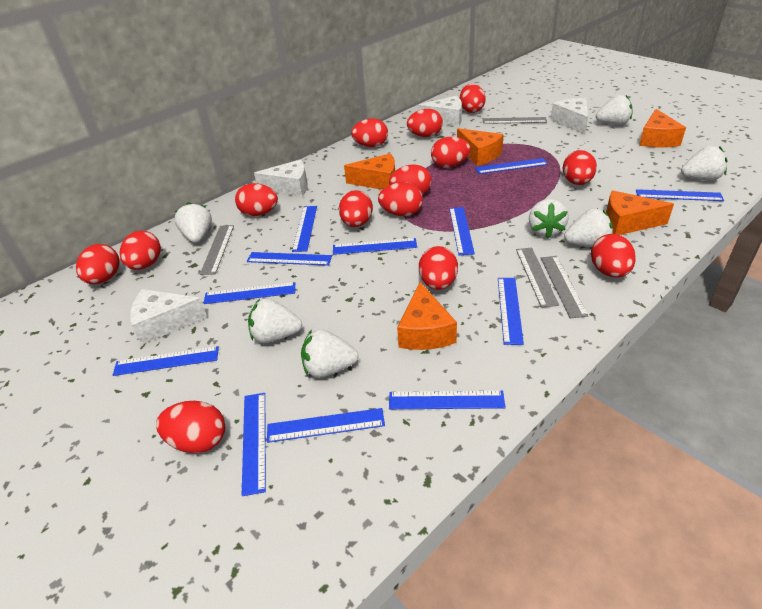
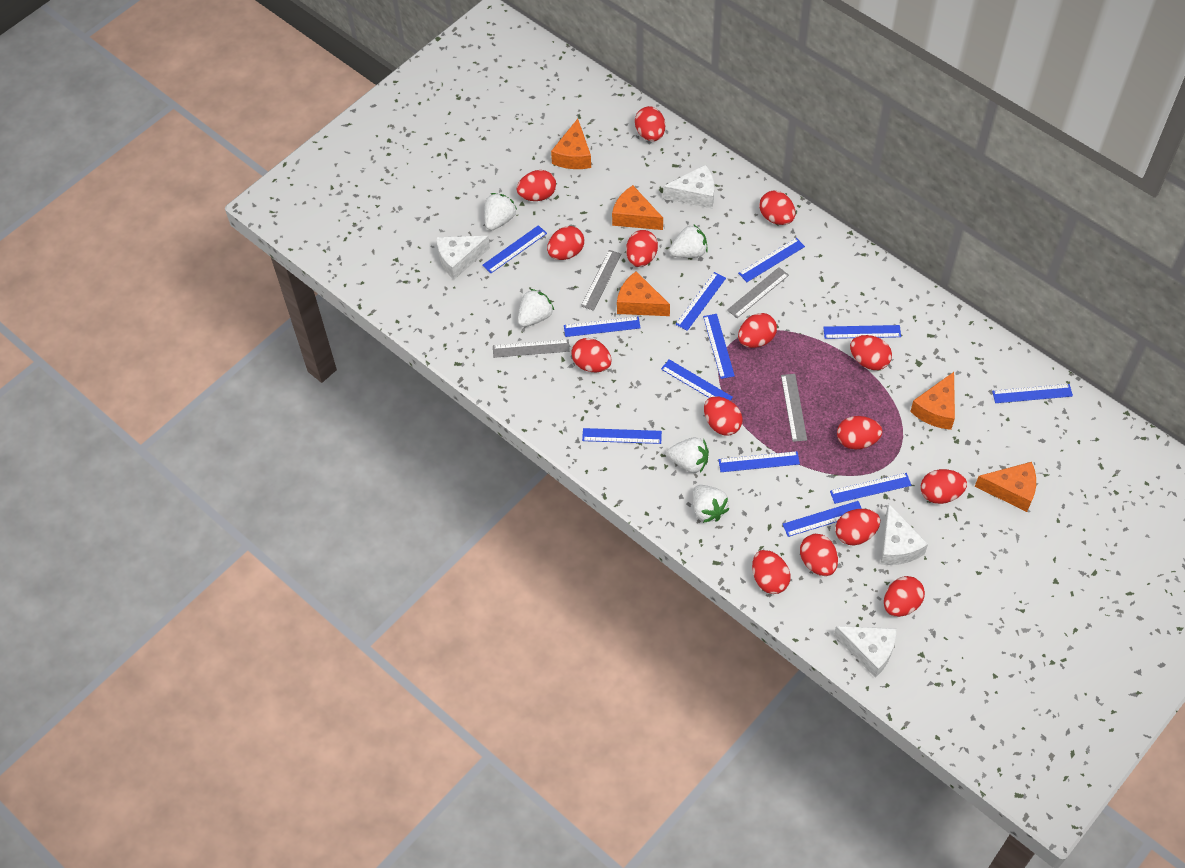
red egg: 14 -> 15
white strawberry: 7 -> 5

